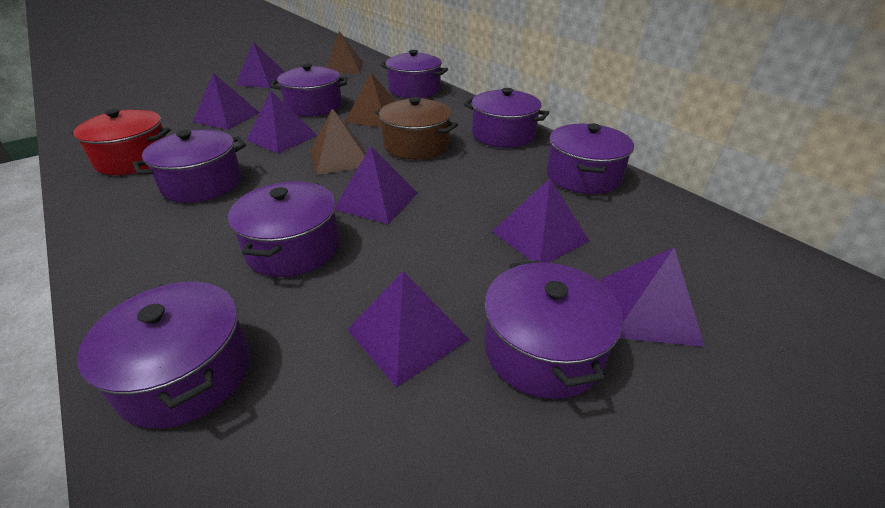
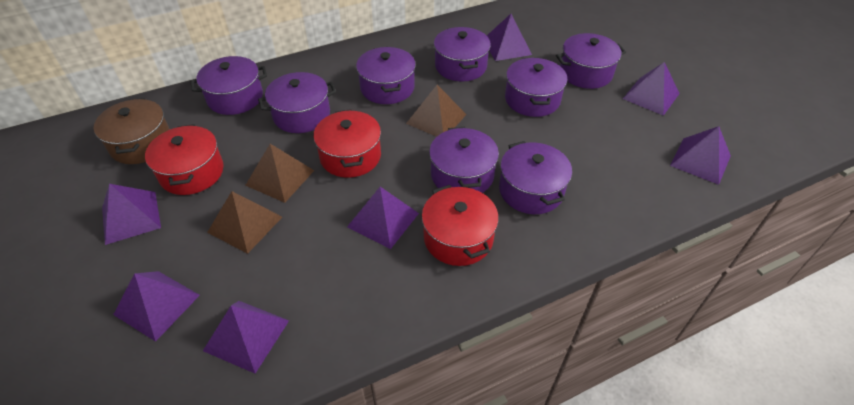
red pot: 1 -> 3

